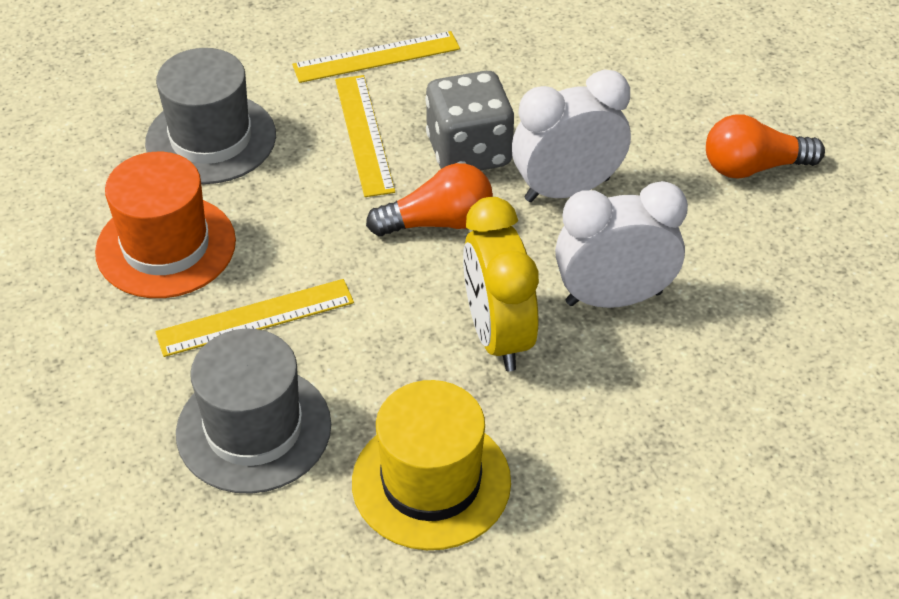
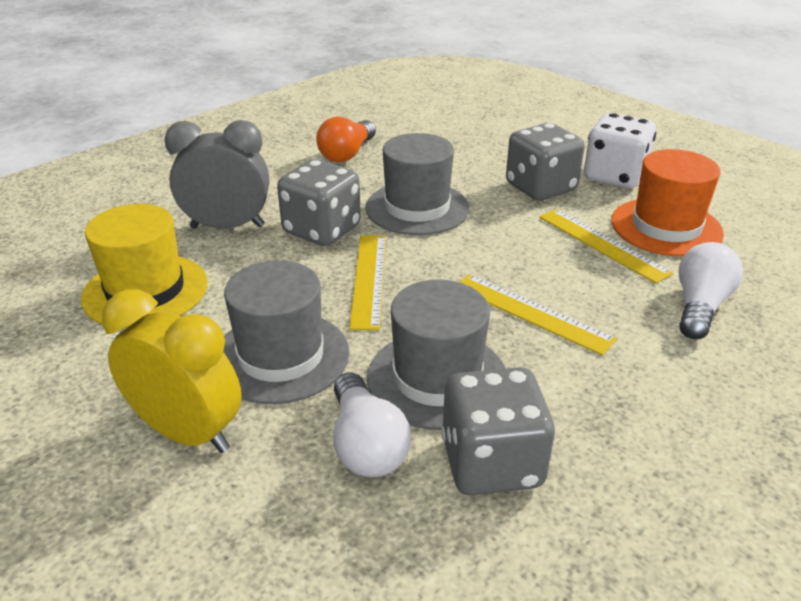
grey clock: 0 -> 1
grey dice: 1 -> 3
grey hat: 2 -> 3
orange light bulb: 2 -> 1
white clock: 2 -> 0
white dice: 0 -> 1
white light bulb: 0 -> 2

